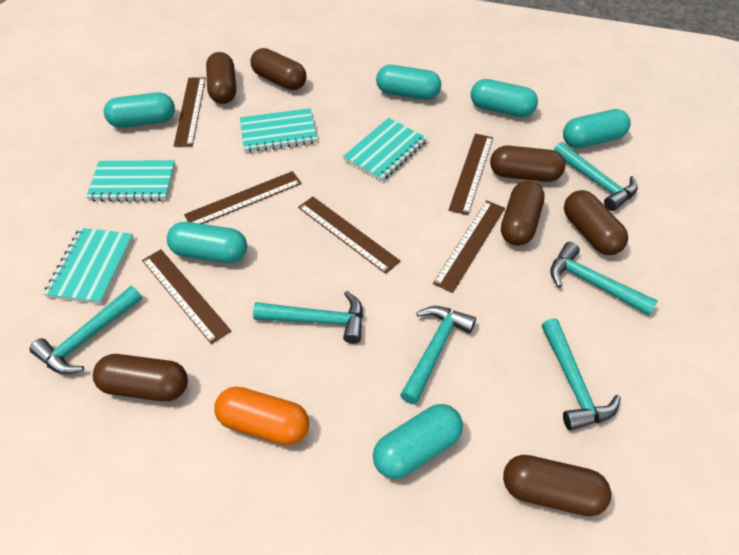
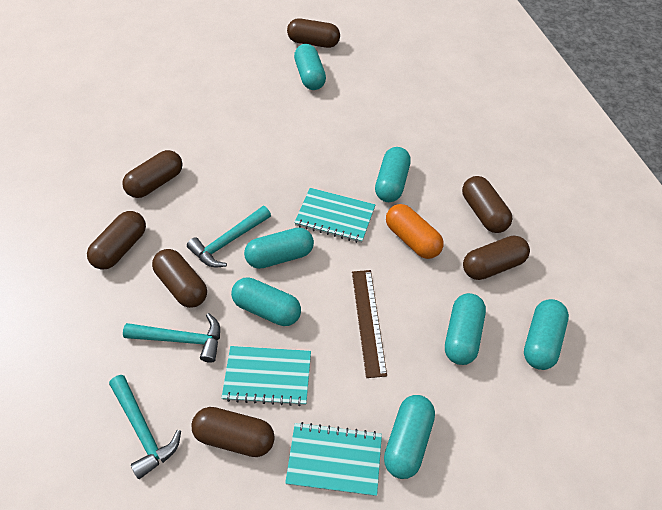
brown ruler: 6 -> 1
turquoise capsule: 6 -> 7
turquoise hammer: 6 -> 3
turquoise notebook: 4 -> 3

